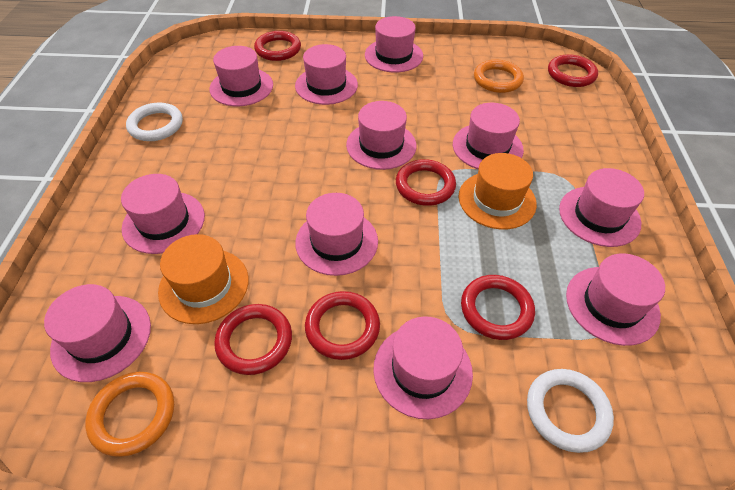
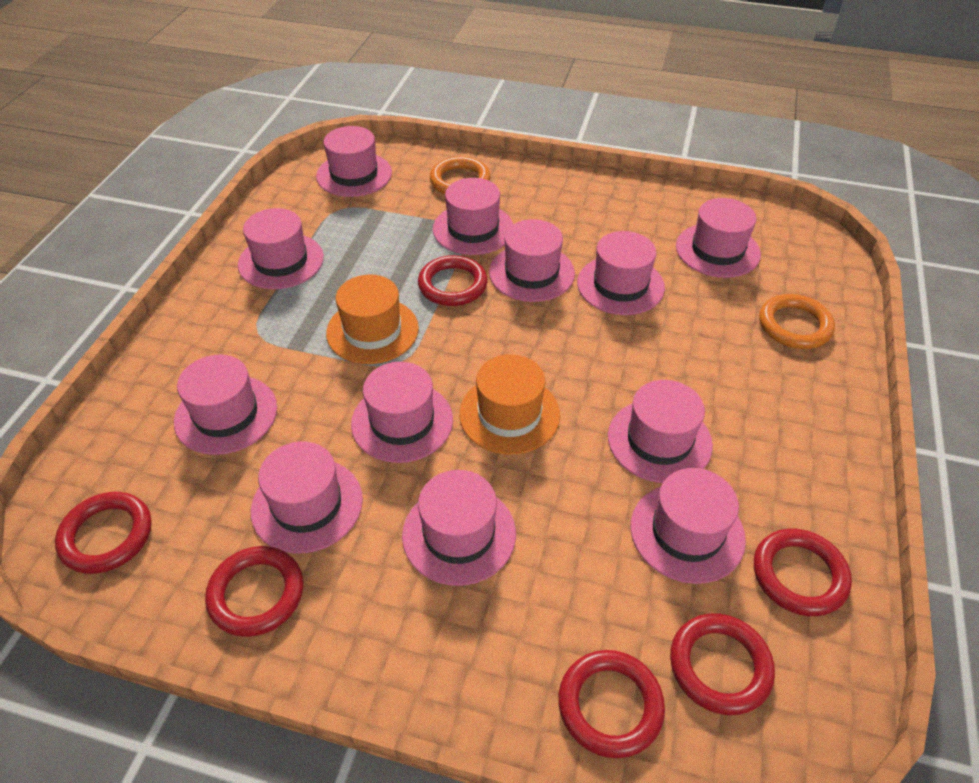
pink hat: 11 -> 12
white ring: 2 -> 0

